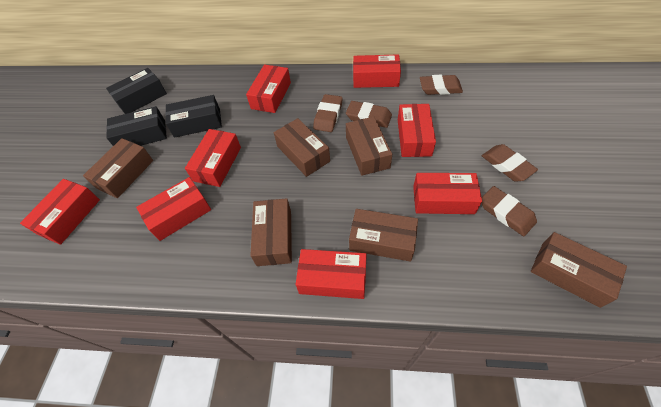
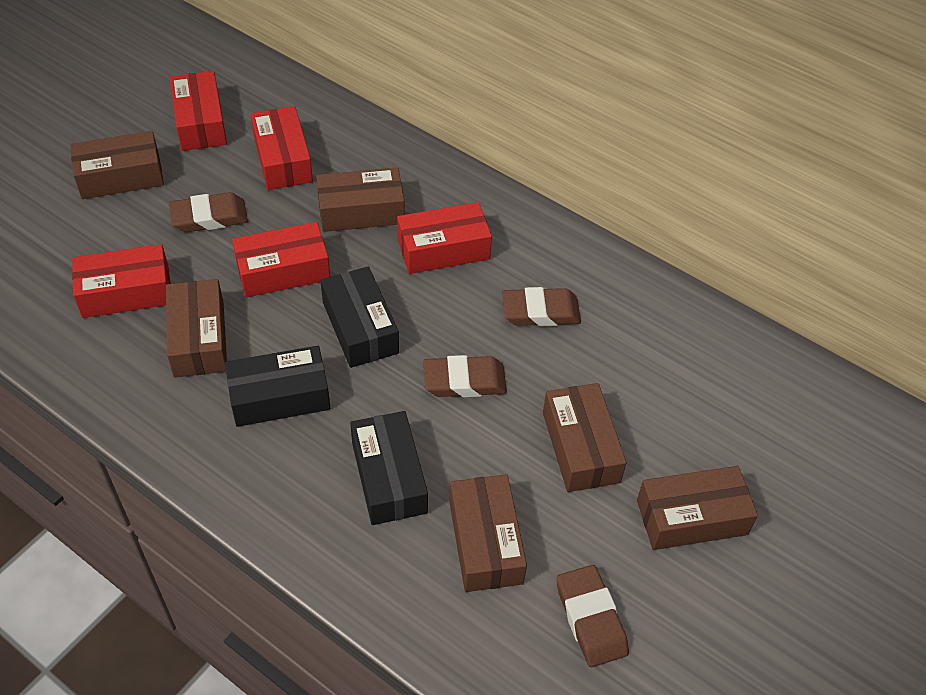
brown eraser: 5 -> 4
red box: 8 -> 5

